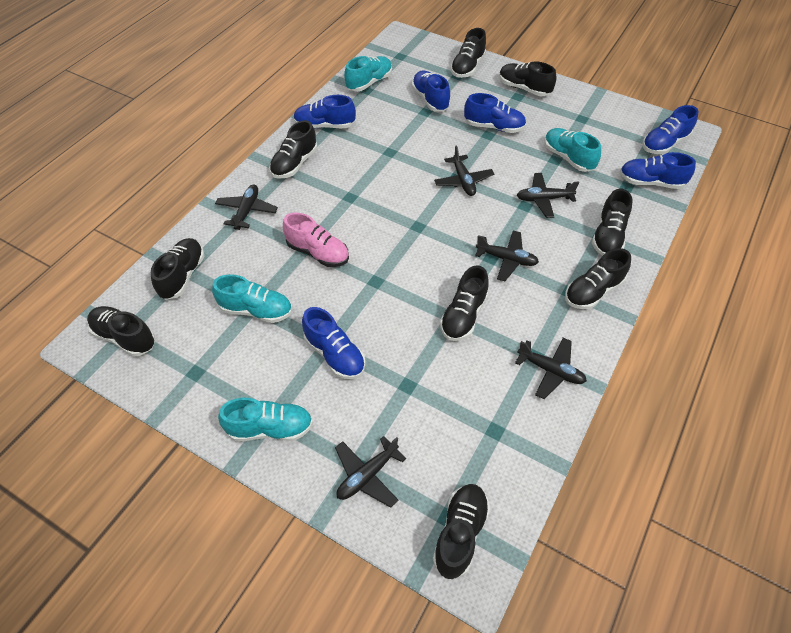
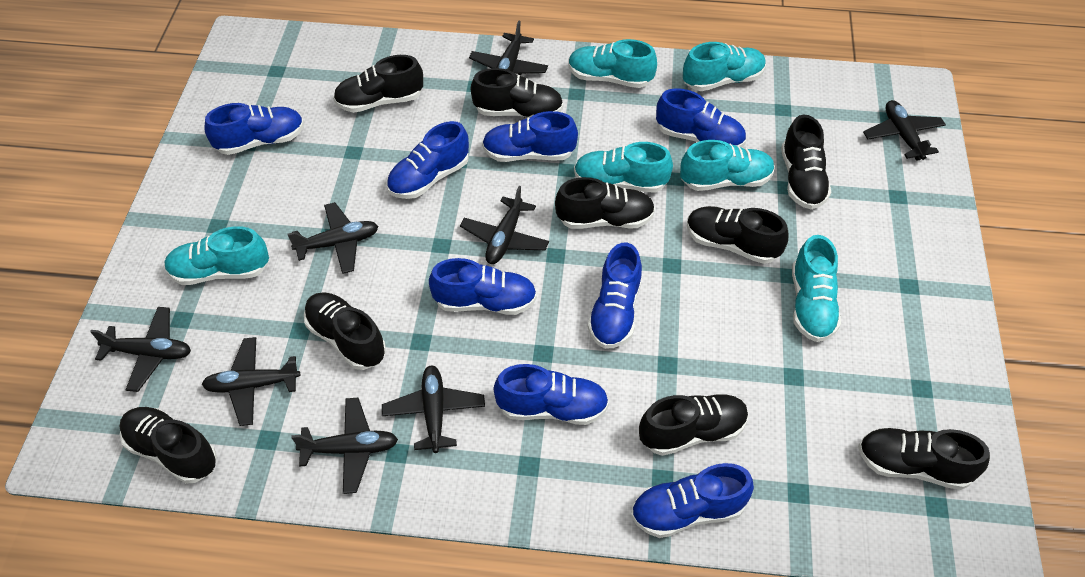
black plane: 6 -> 8
blue shoe: 6 -> 8
pink shoe: 1 -> 0
turquoise shoe: 4 -> 6

